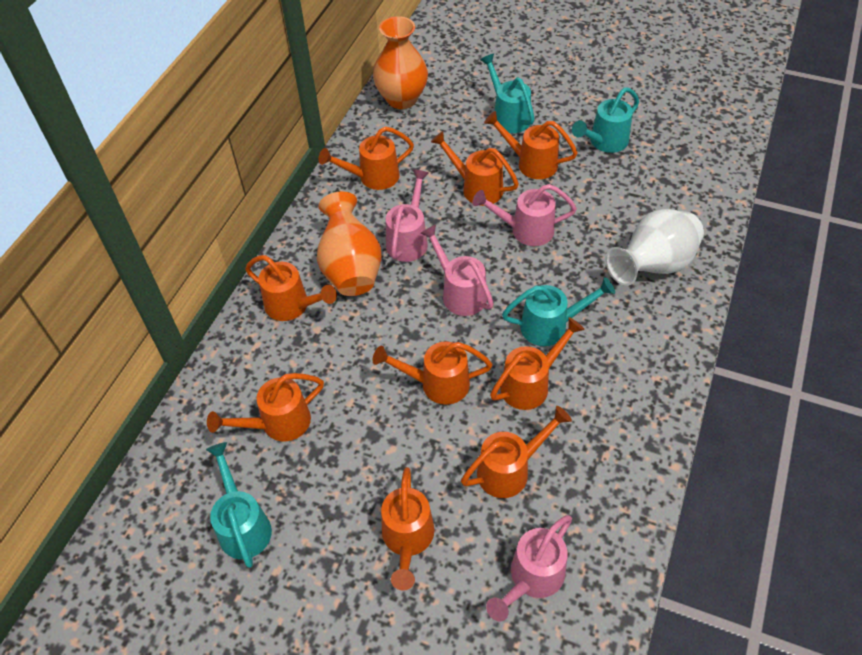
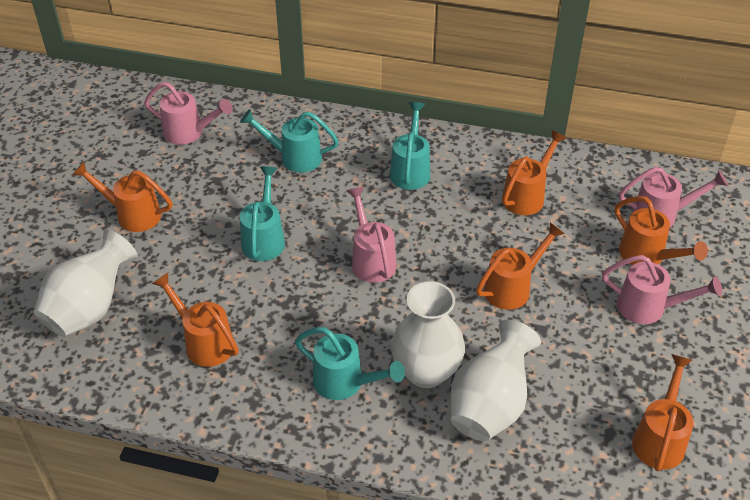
orange vase: 2 -> 0
orange watering can: 9 -> 6
white vase: 1 -> 3

